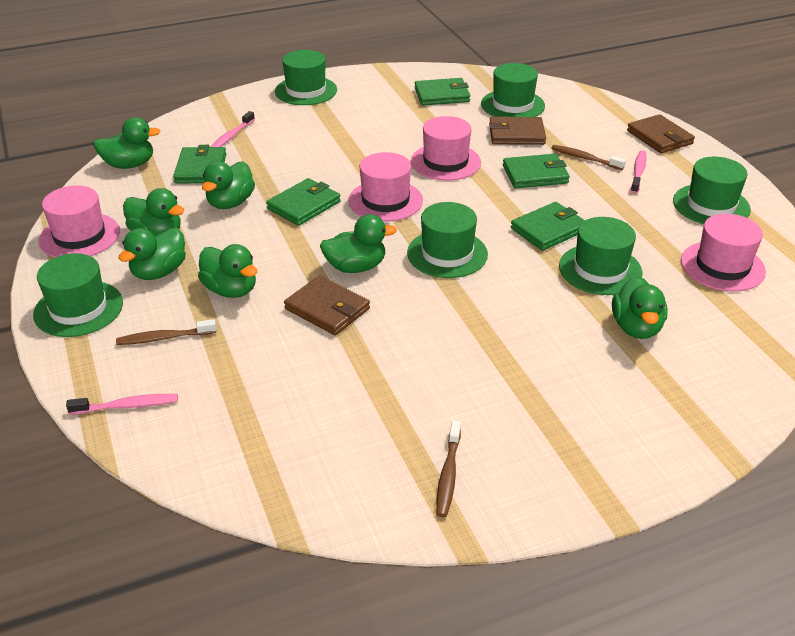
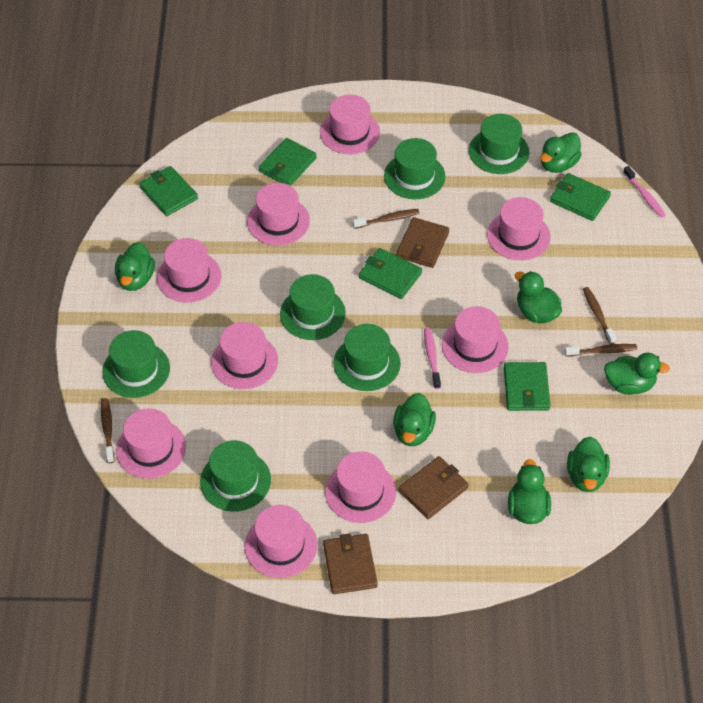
brown toothbrush: 3 -> 4
pink hat: 4 -> 9
pink toothbrush: 3 -> 2

